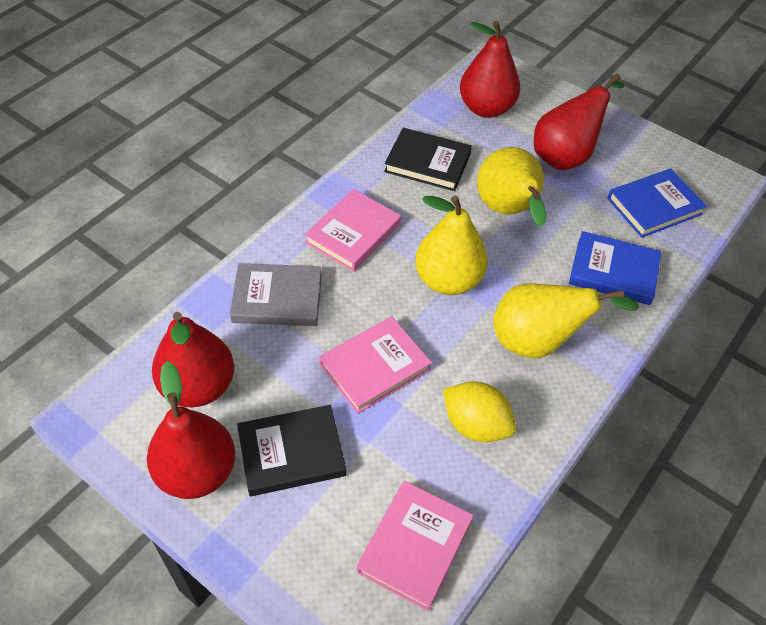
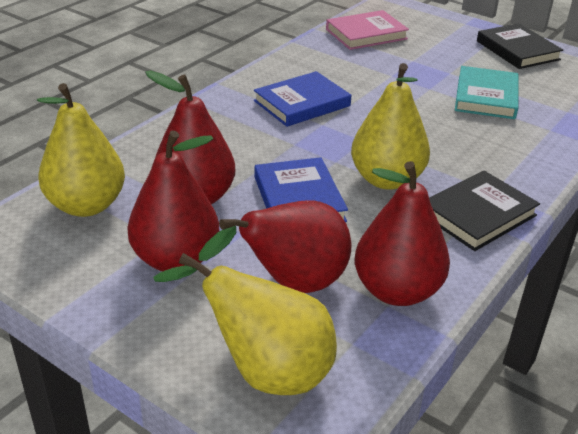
grey book: 1 -> 0
pink book: 3 -> 1
turquoise book: 0 -> 1
yellow lemon: 1 -> 0

